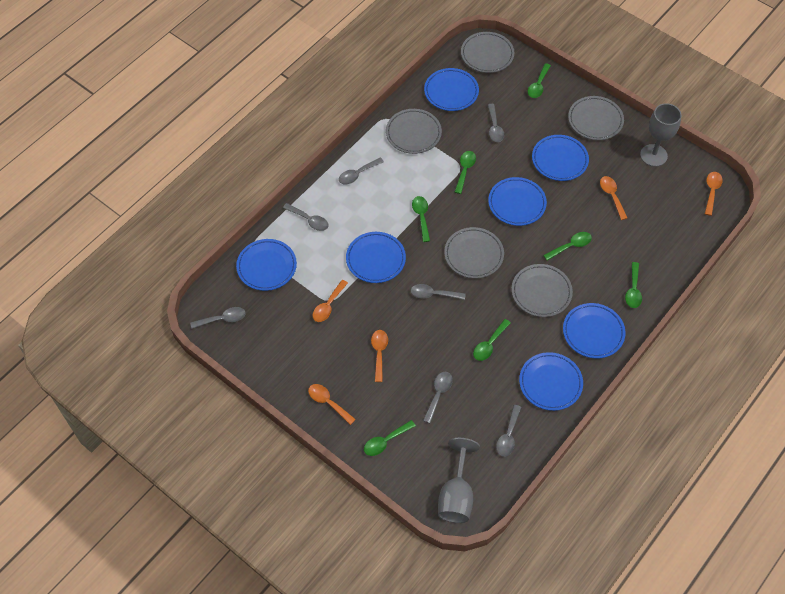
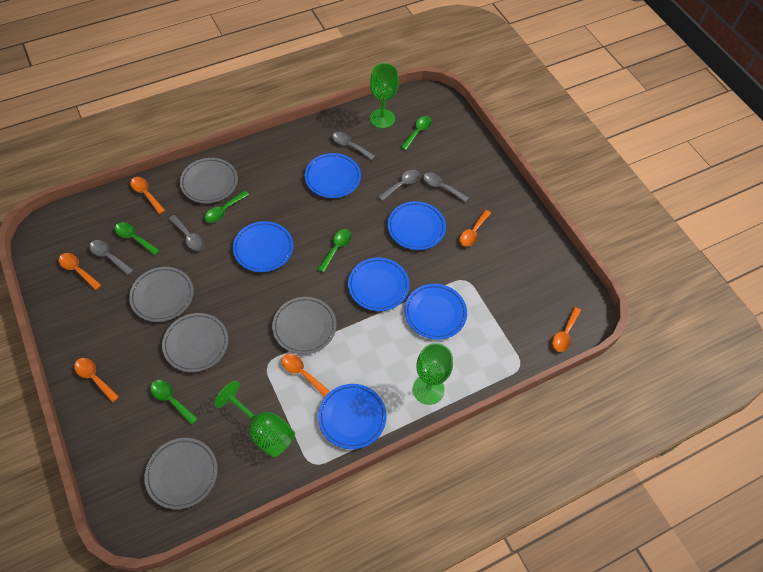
blue plate: 7 -> 6
green goblet: 0 -> 3
green spoon: 7 -> 5
grey goblet: 2 -> 0
grey spoon: 7 -> 5
orange spoon: 5 -> 6

